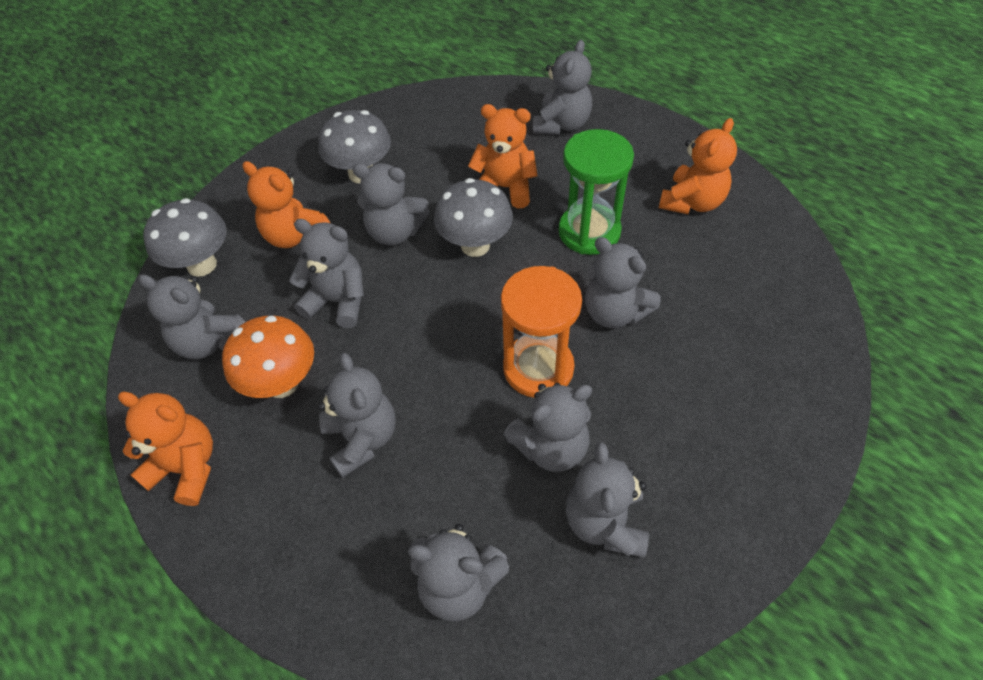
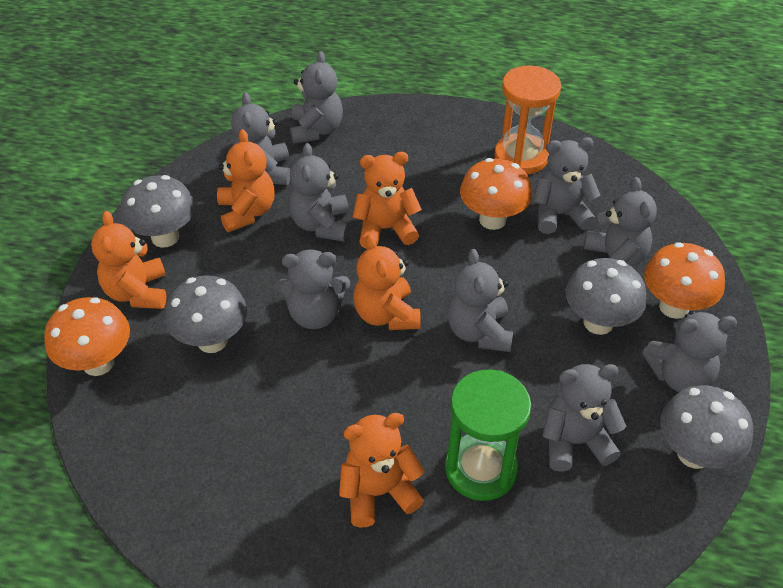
grey mushroom: 3 -> 4
orange mushroom: 1 -> 3
orange teddy bear: 4 -> 5

